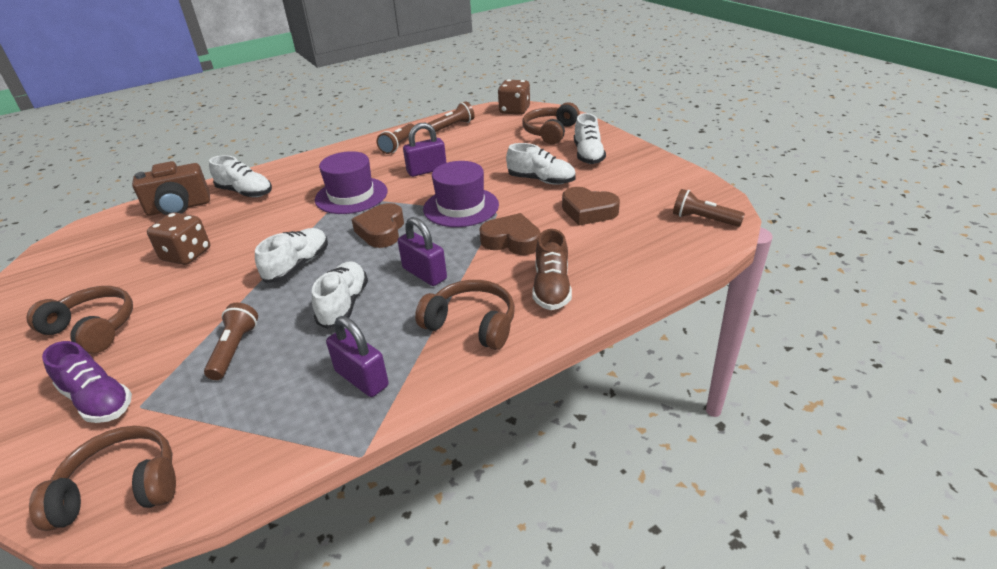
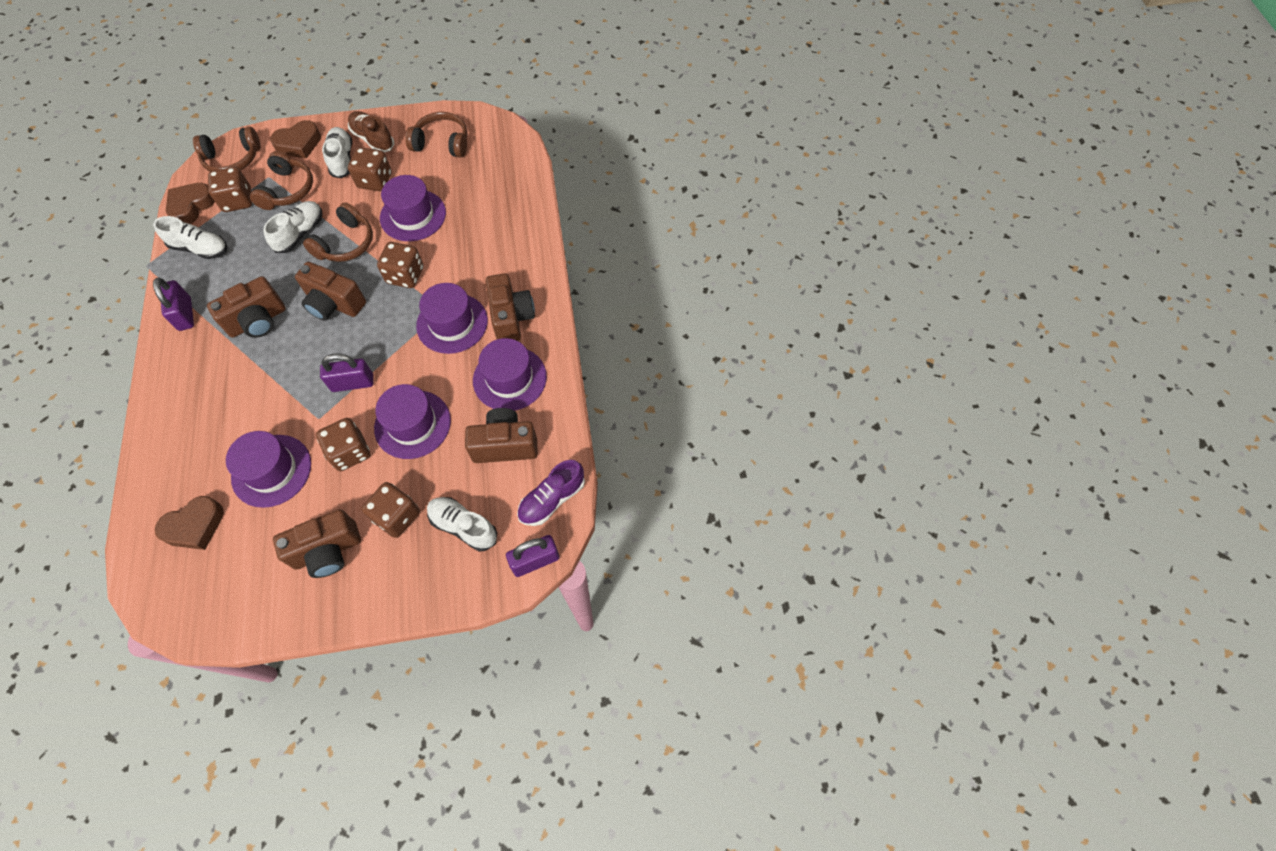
brown camera: 1 -> 5
brown dice: 2 -> 5
brown flashlight: 4 -> 0
purple hat: 2 -> 5
white shoe: 5 -> 4

